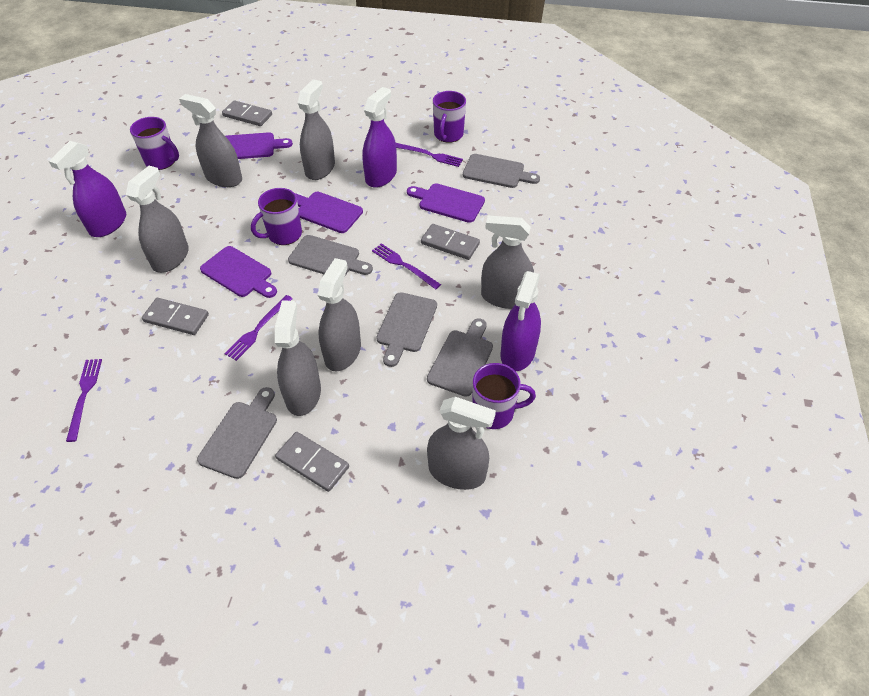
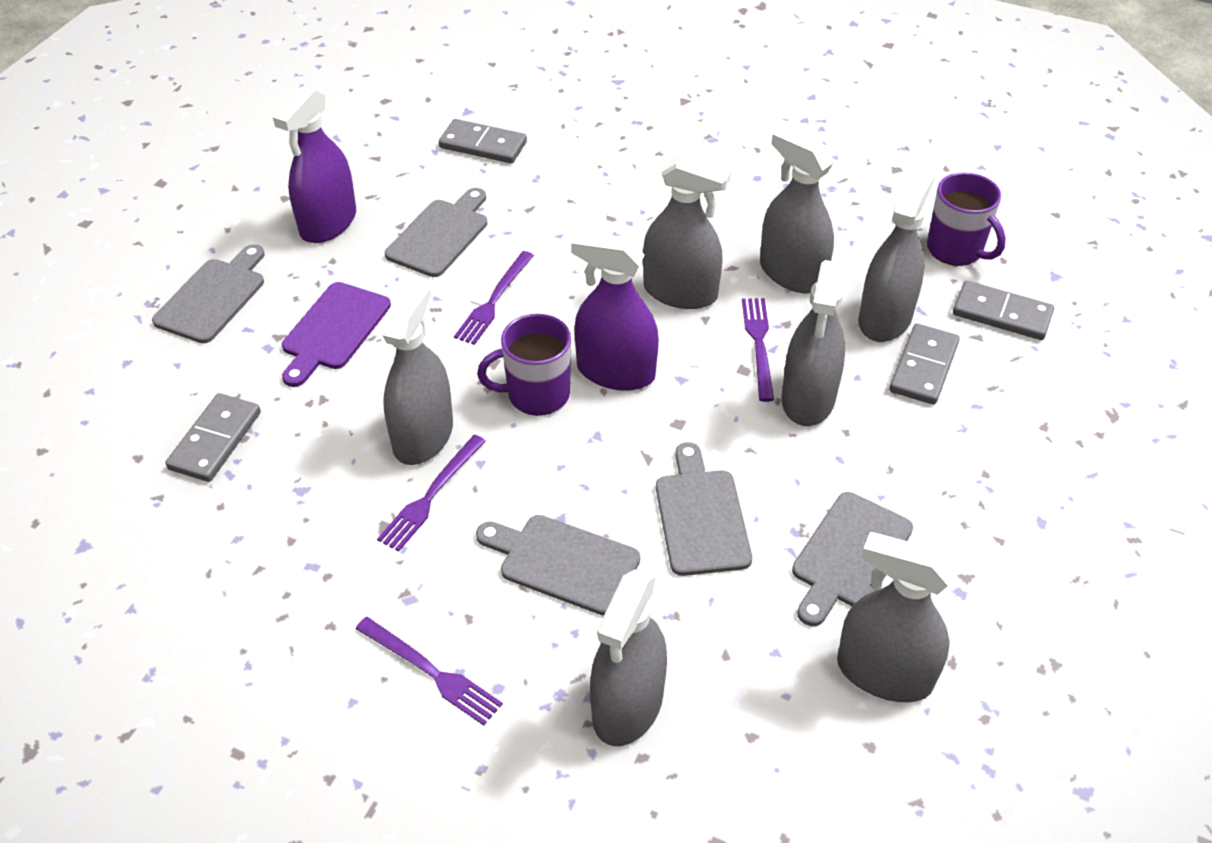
purple cutting board: 4 -> 1
purple mug: 4 -> 2
purple spray bottle: 3 -> 2

